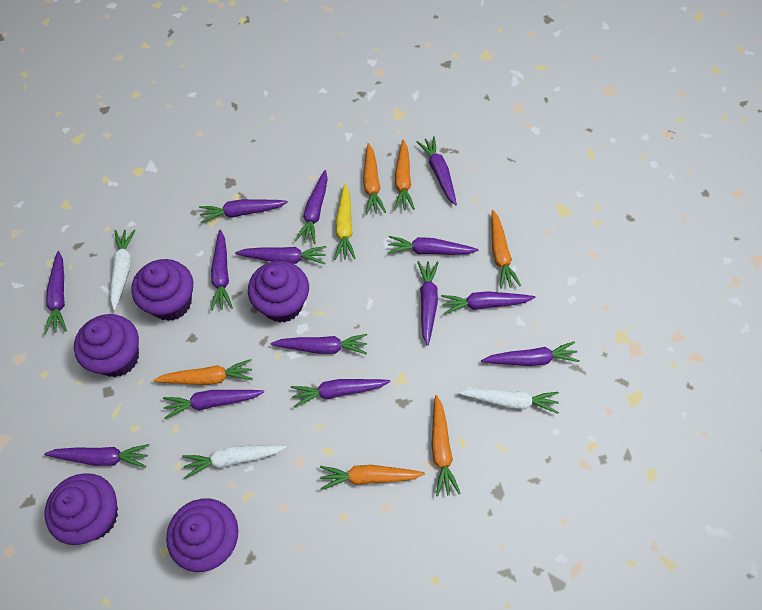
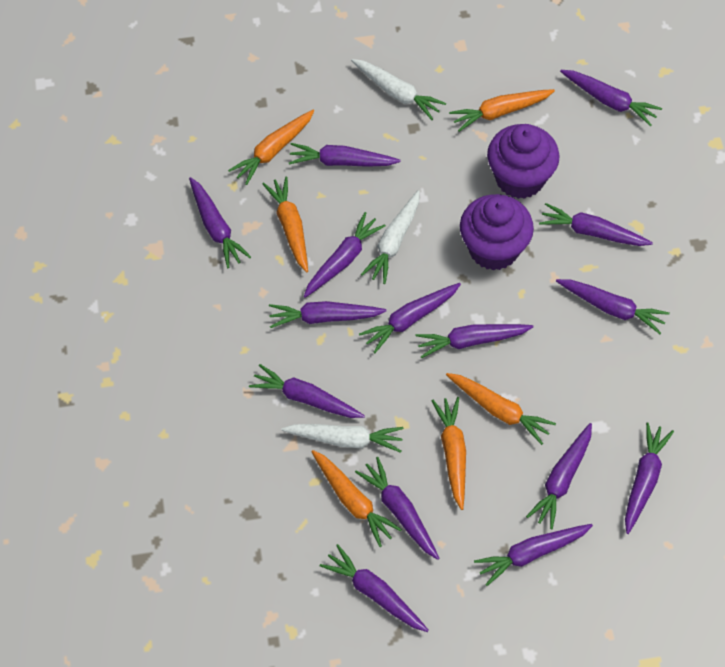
purple carrot: 14 -> 15
purple cupcake: 5 -> 2
yellow carrot: 1 -> 0

